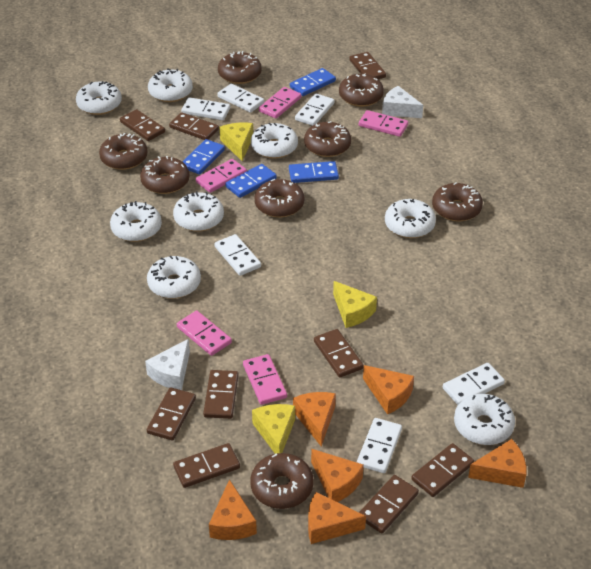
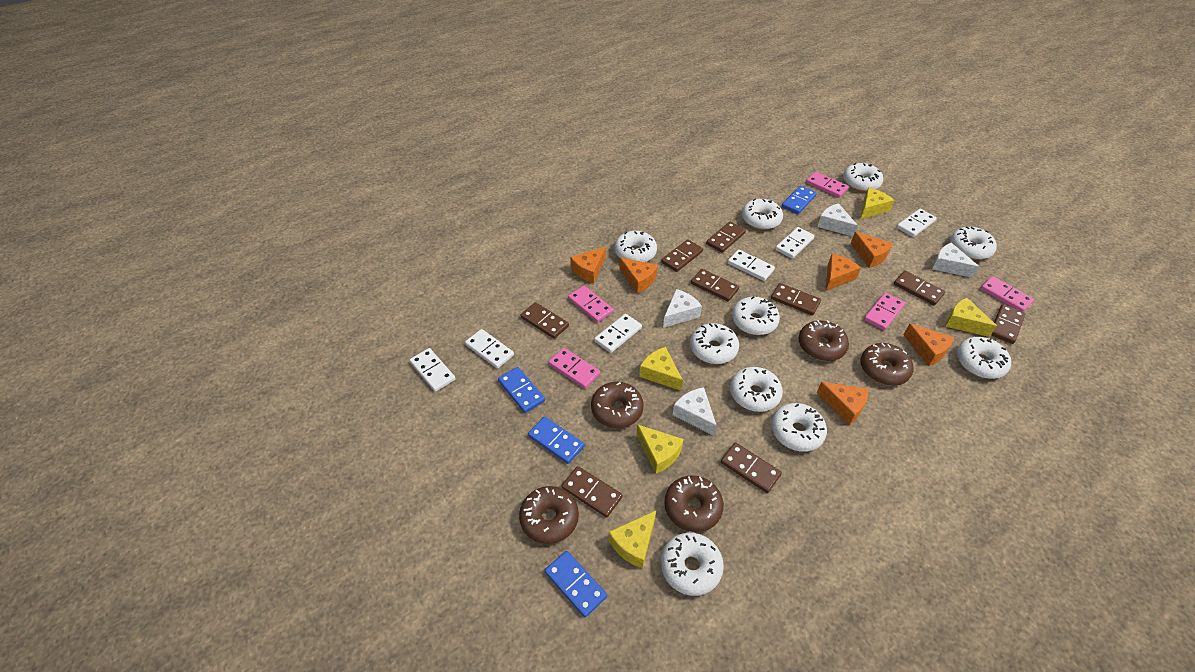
brown donut: 8 -> 5
white cheese: 2 -> 4
white donut: 8 -> 10
yellow cheese: 3 -> 5

